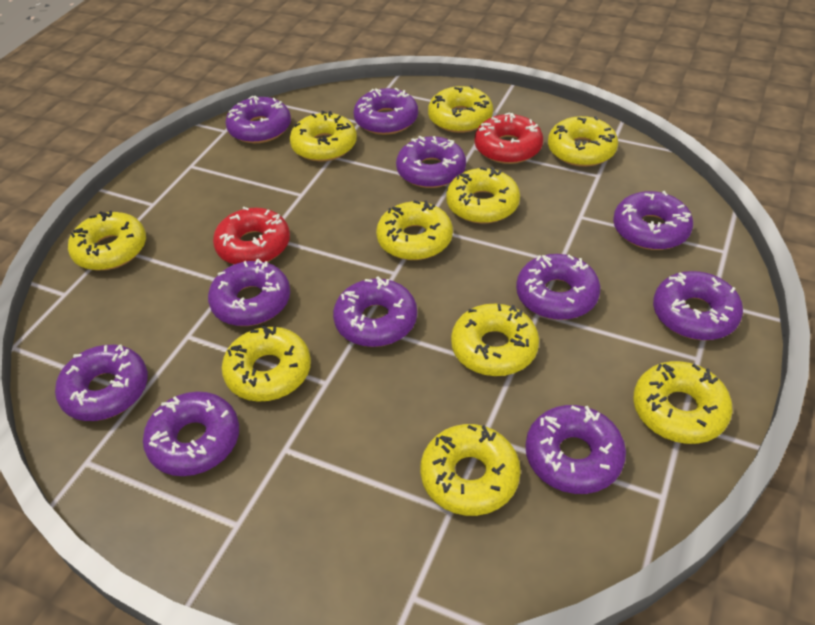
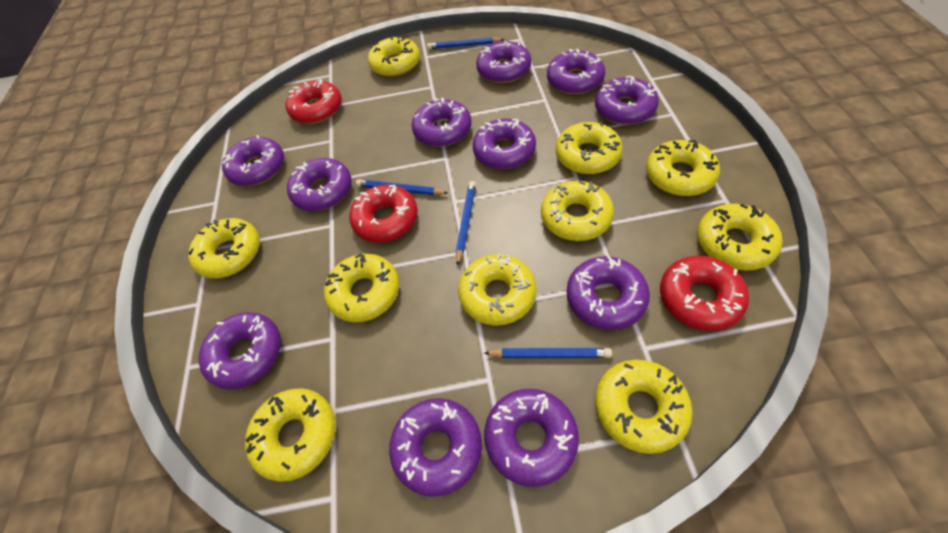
blue pencil: 0 -> 4
red donut: 2 -> 3

